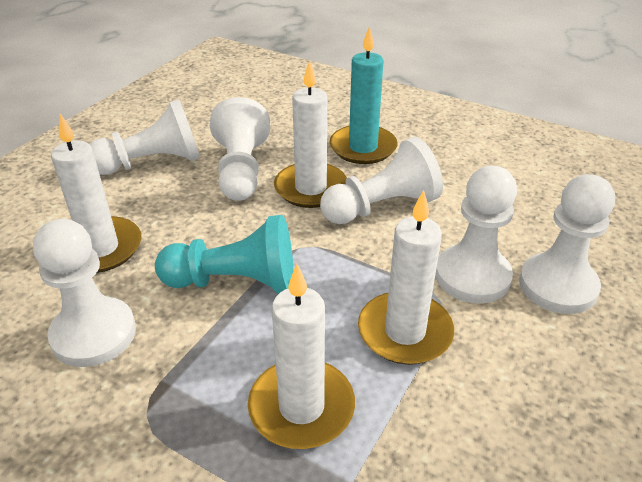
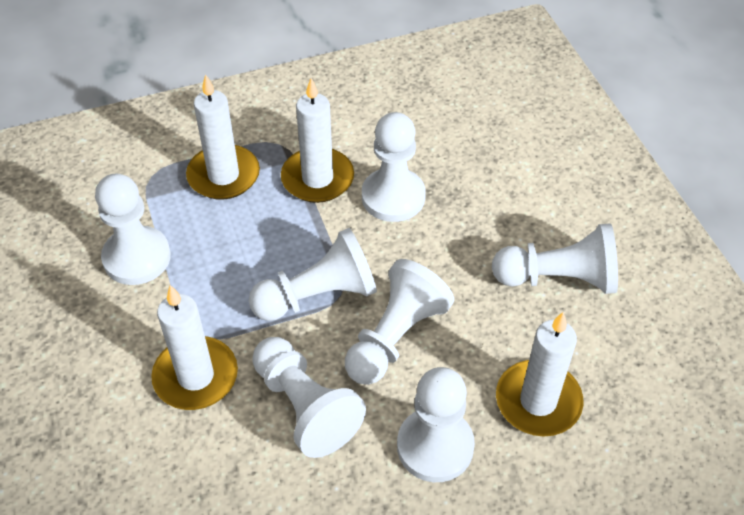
turquoise candle: 1 -> 0
turquoise pawn: 1 -> 0
white pawn: 6 -> 7

